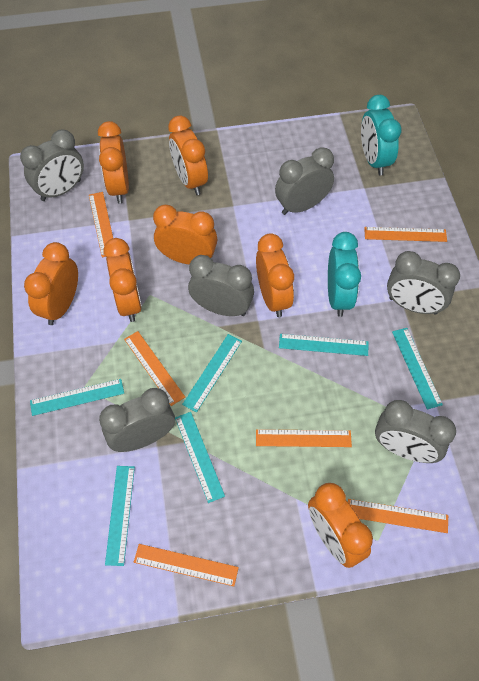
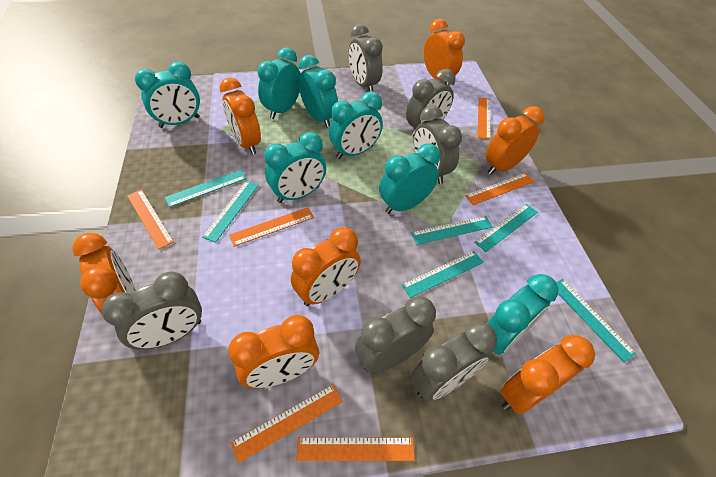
turquoise clock: 2 -> 7

